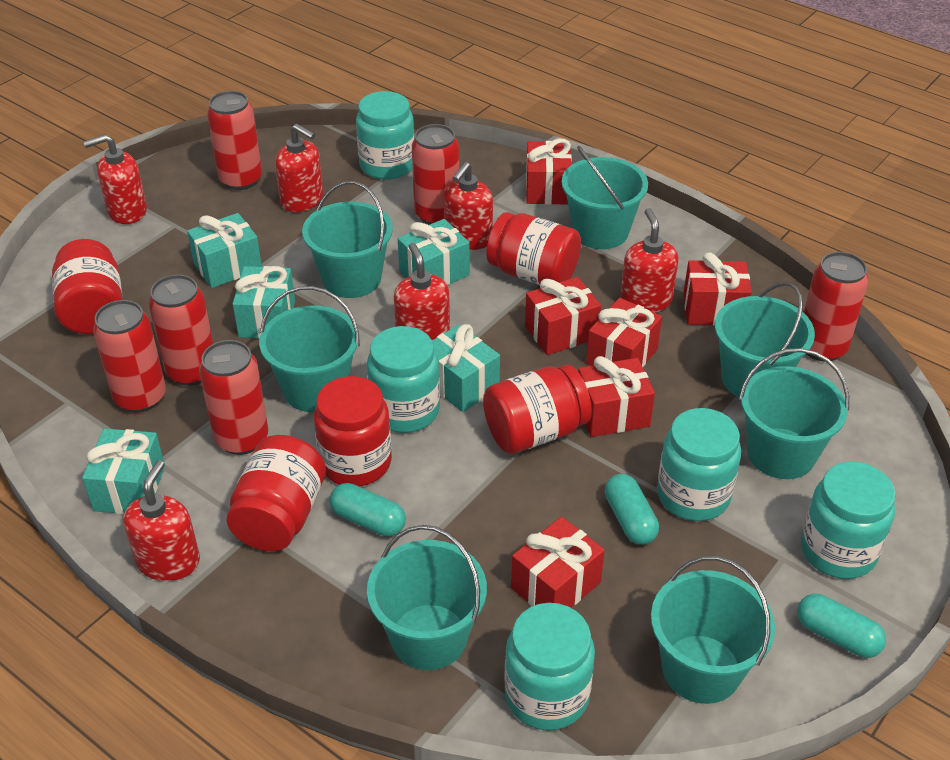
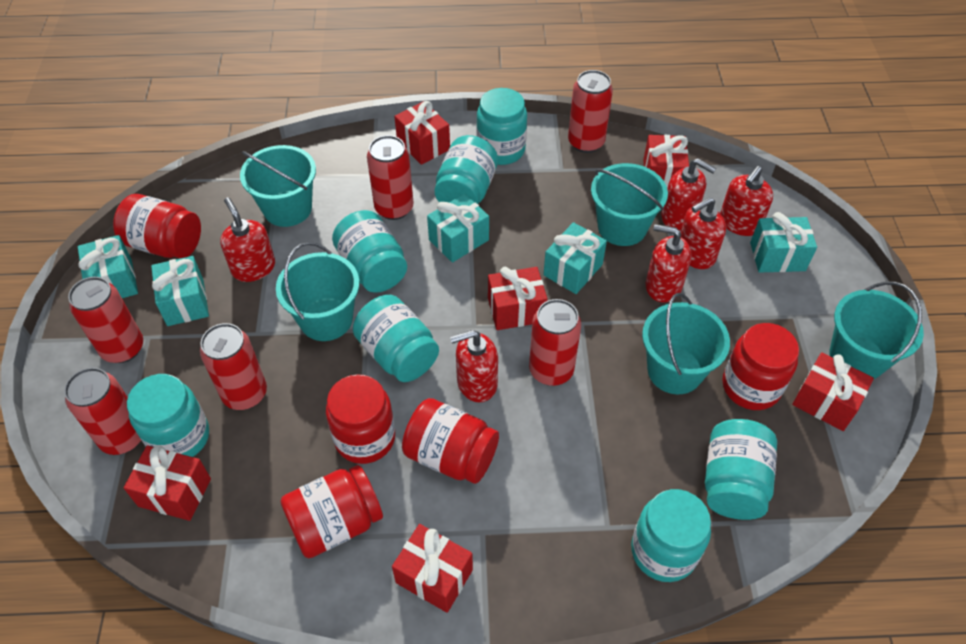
turquoise bucket: 7 -> 5
turquoise capsule: 3 -> 0
turquoise jar: 5 -> 7

